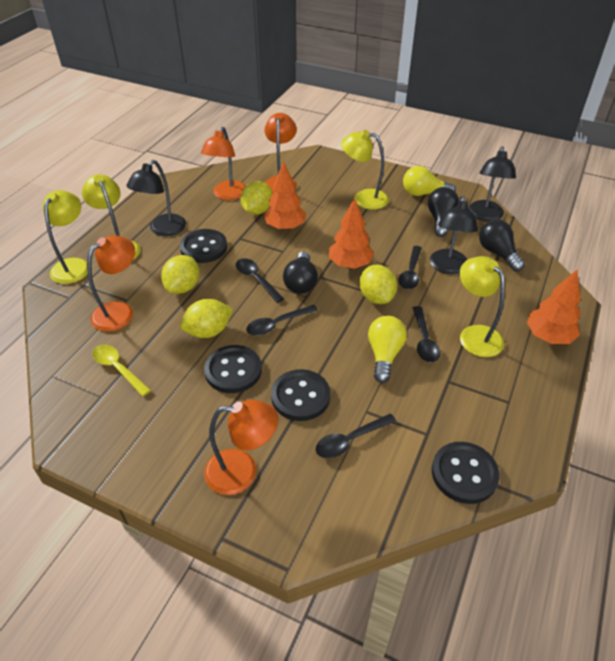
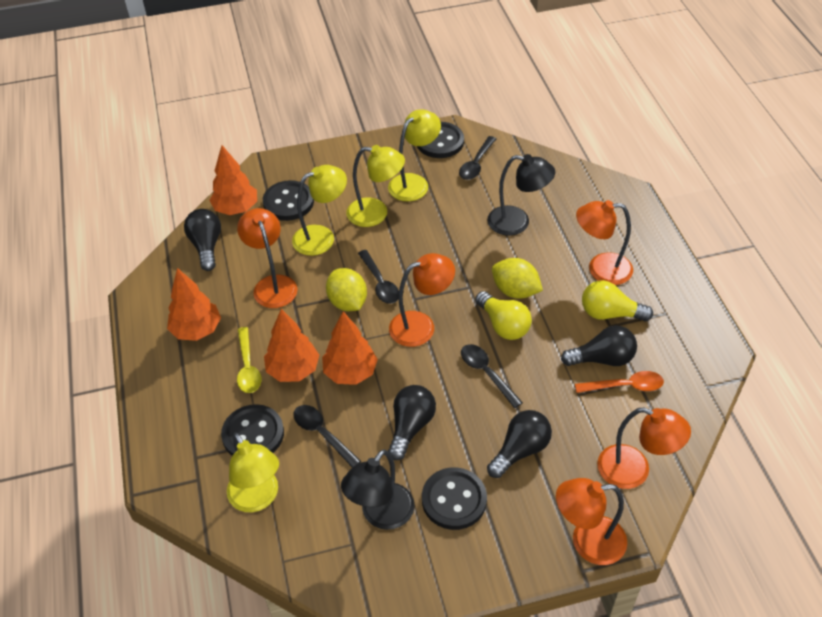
black lamp: 3 -> 2
black light bulb: 3 -> 4
black spoon: 5 -> 4
orange lamp: 4 -> 5
orange spoon: 0 -> 1
orange tree: 3 -> 4
yellow lemon: 4 -> 2

